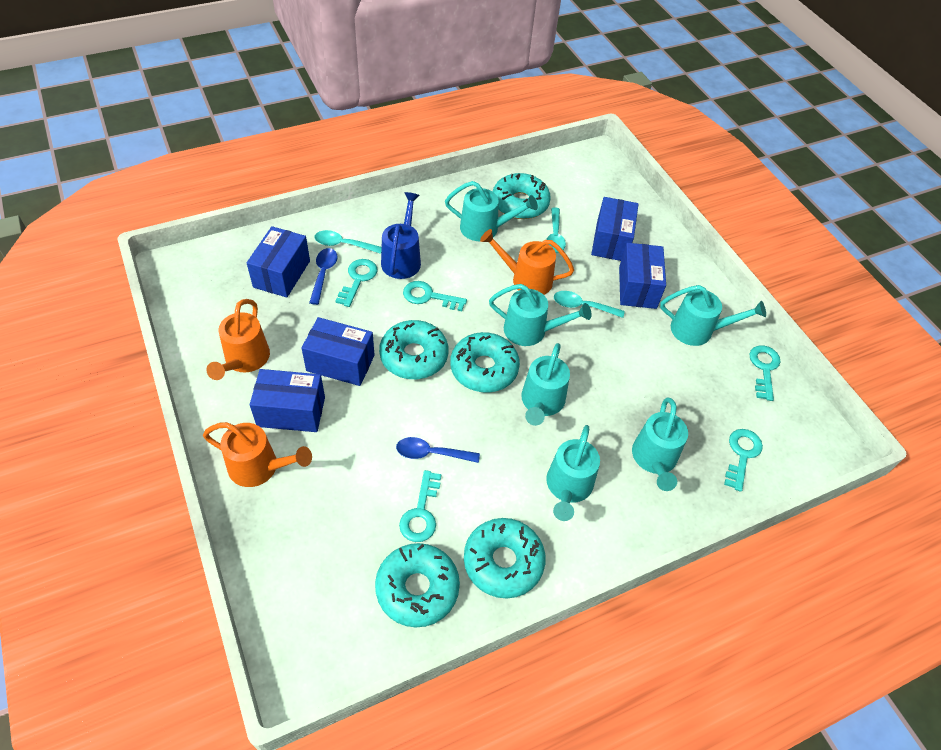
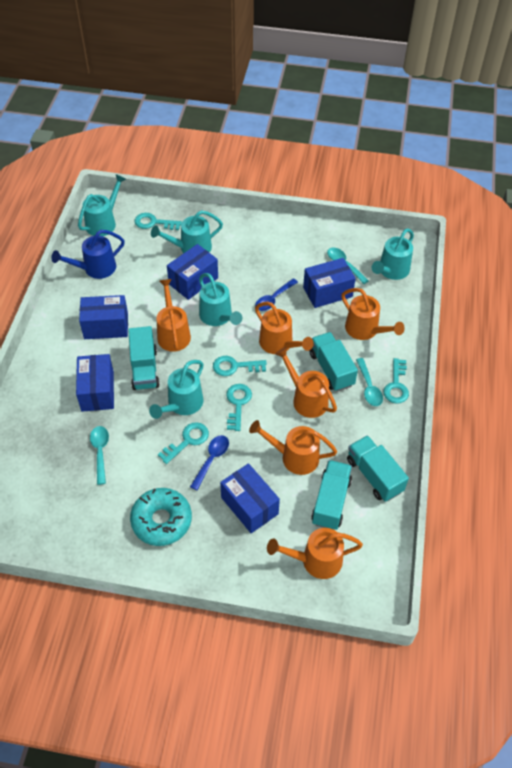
orange watering can: 3 -> 6
turquoise donut: 5 -> 1
turquoise truck: 0 -> 4
turquoise watering can: 6 -> 5

